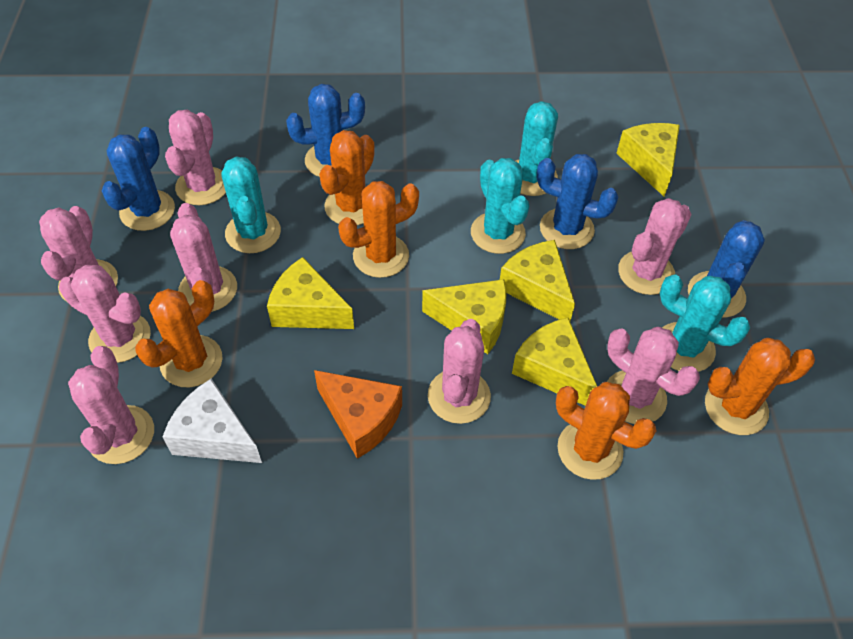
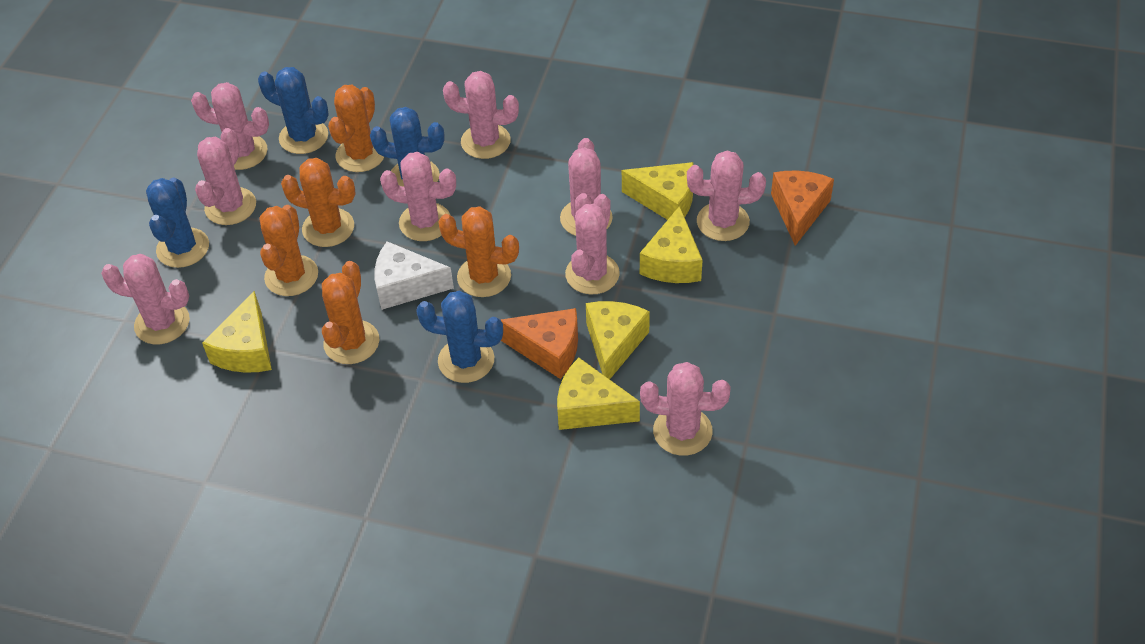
orange cheese: 1 -> 2
pink cactus: 8 -> 9
turquoise cactus: 4 -> 0

